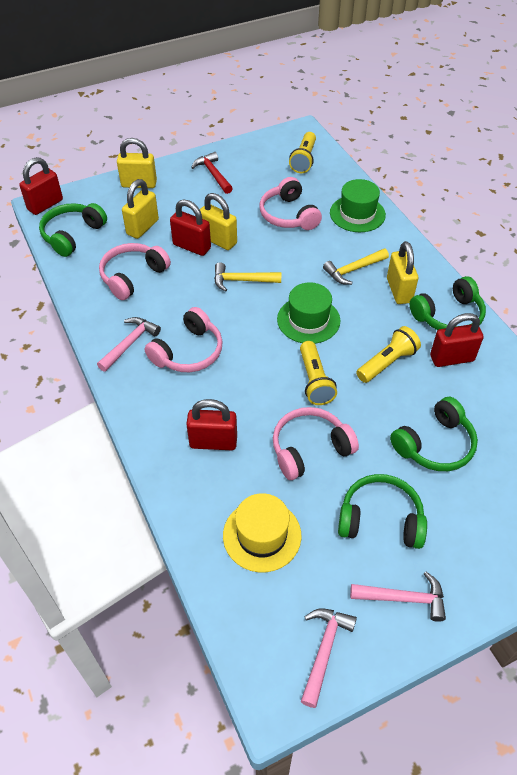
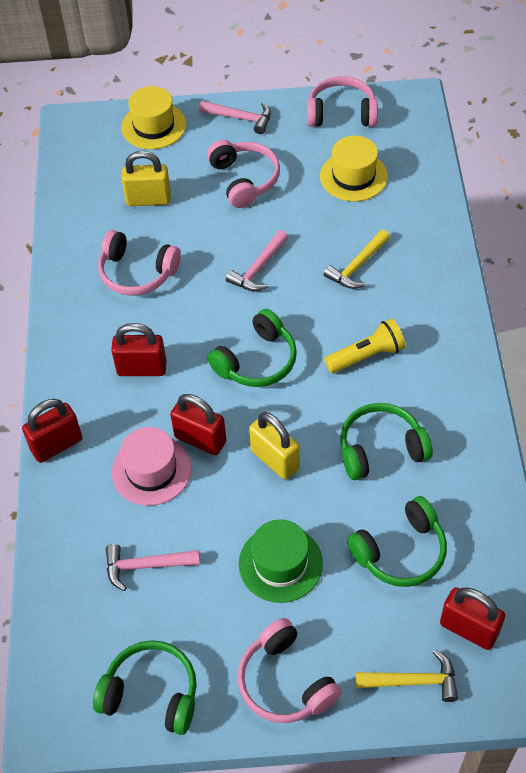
green hat: 2 -> 1
pink hat: 0 -> 1
red hammer: 1 -> 0
yellow flashlight: 3 -> 1
yellow hat: 1 -> 2
yellow padlock: 4 -> 2

